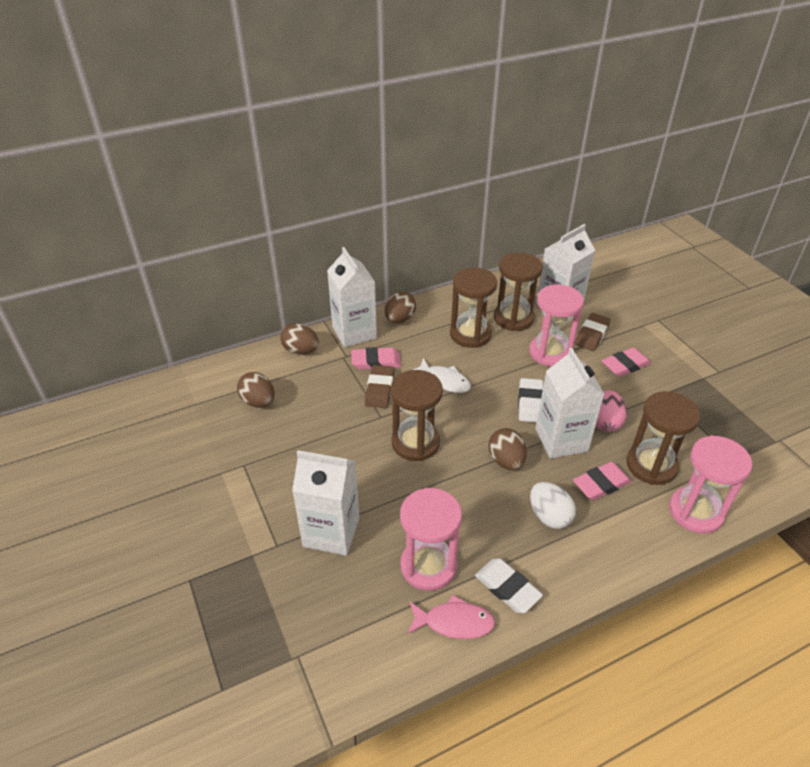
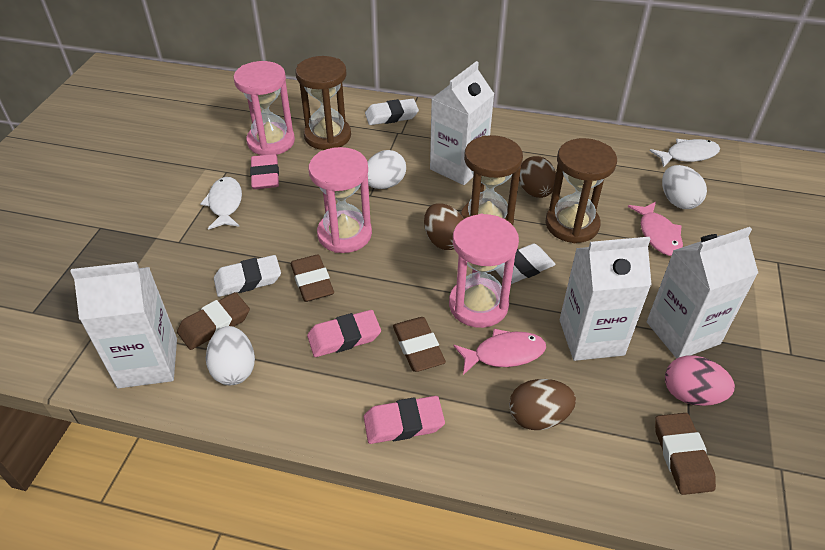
brown egg: 4 -> 3
brown eraser: 2 -> 4
brown hourglass: 4 -> 3
pink fish: 1 -> 2
white egg: 1 -> 3
white eraser: 2 -> 3
white fish: 1 -> 2

